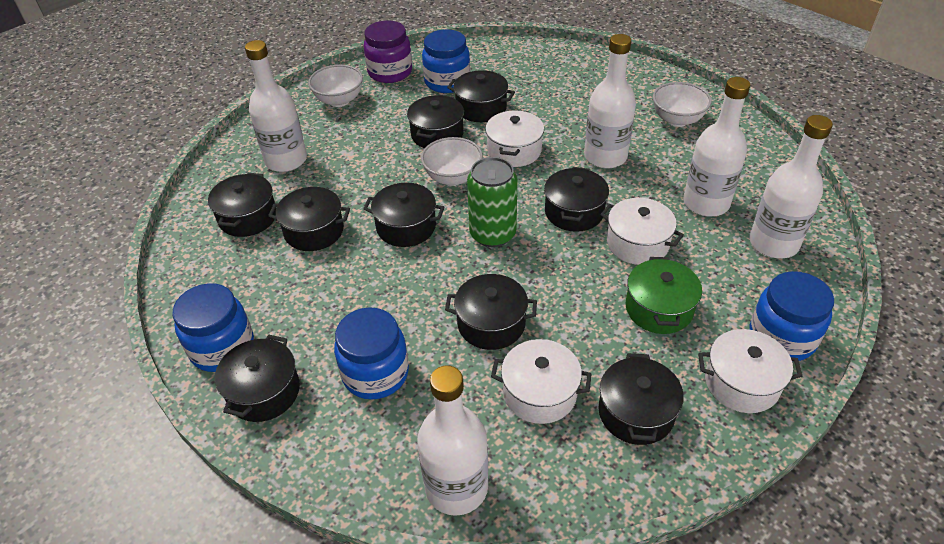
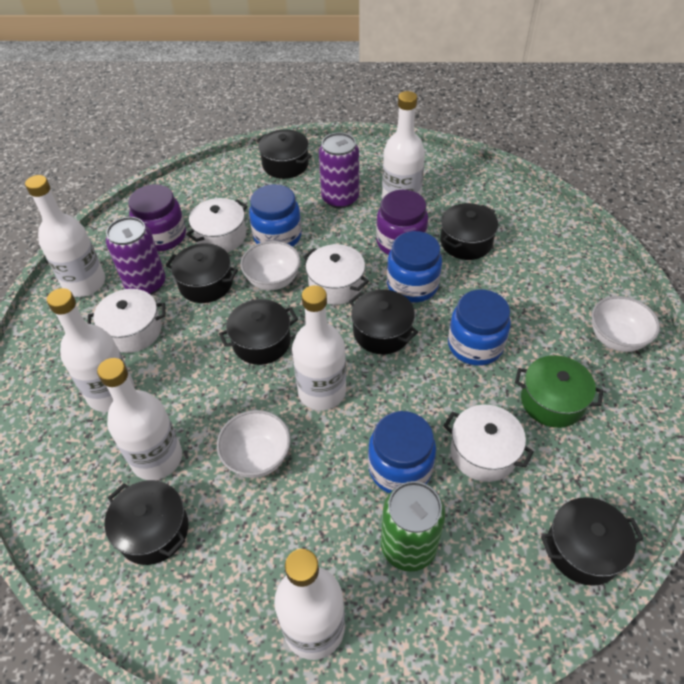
black pot: 9 -> 7
purple can: 0 -> 2
purple jar: 1 -> 2
white bottle: 5 -> 6

